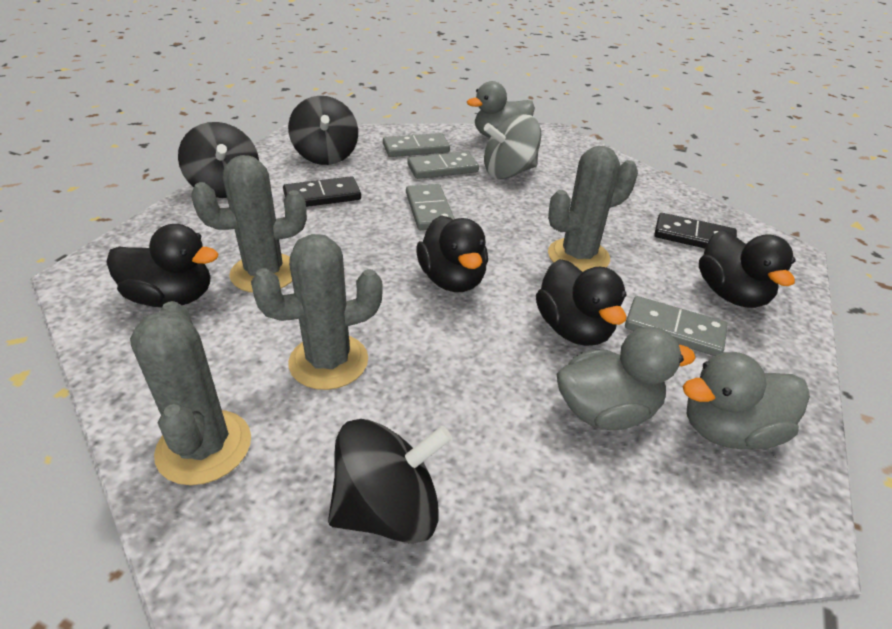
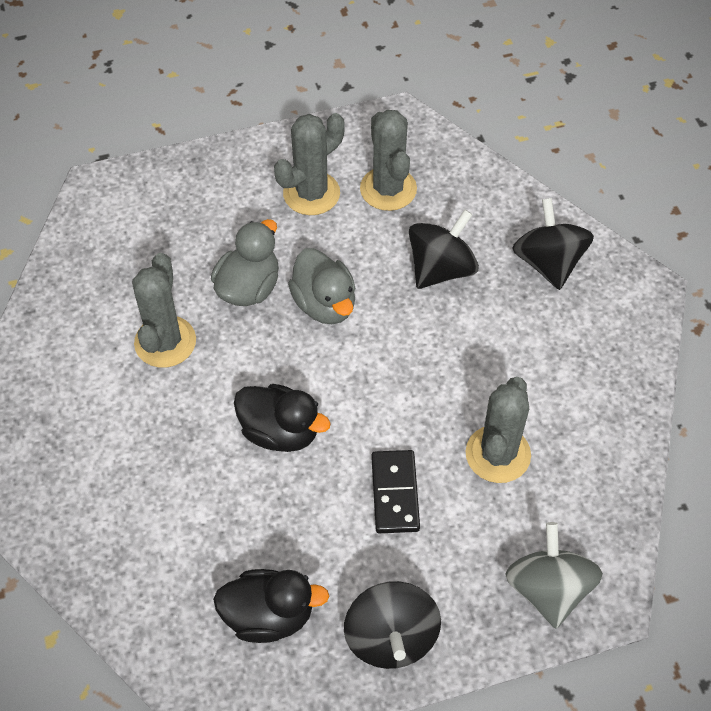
black domino: 2 -> 1
black duck: 4 -> 2
grey domino: 4 -> 0
grey duck: 3 -> 2

